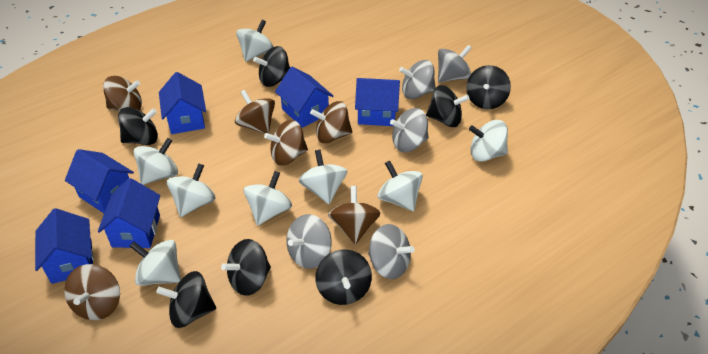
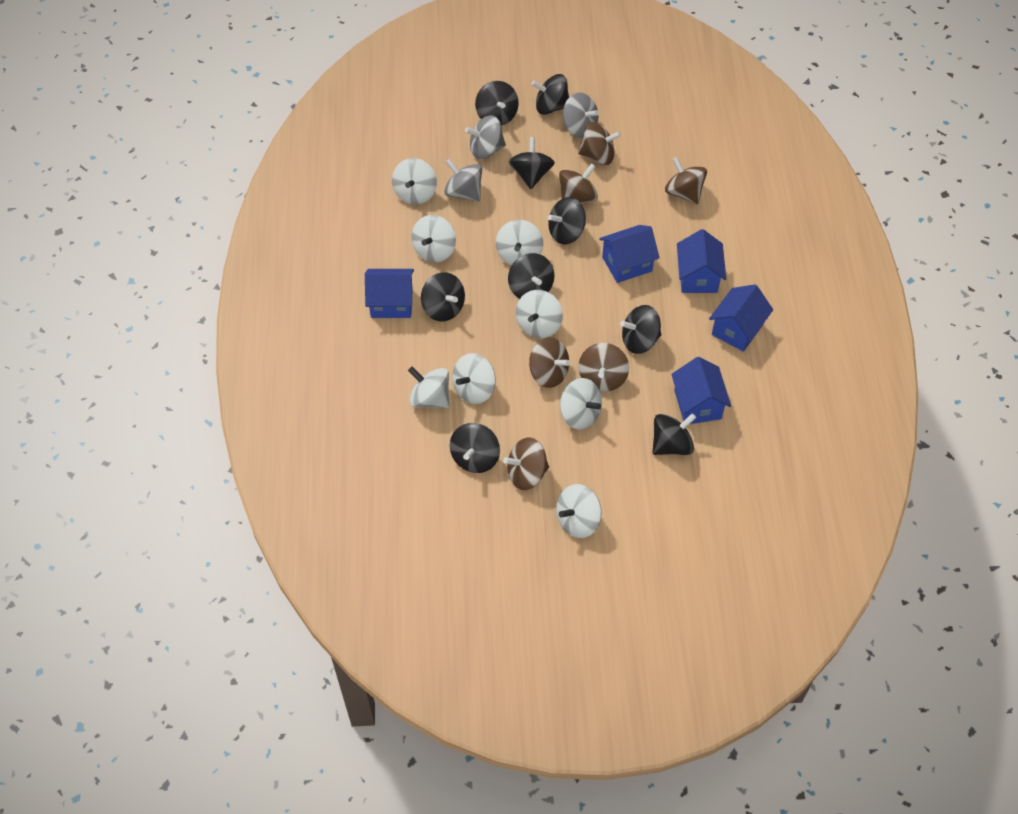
black spinning top: 7 -> 9
blue house: 6 -> 5
grey spinning top: 5 -> 3

